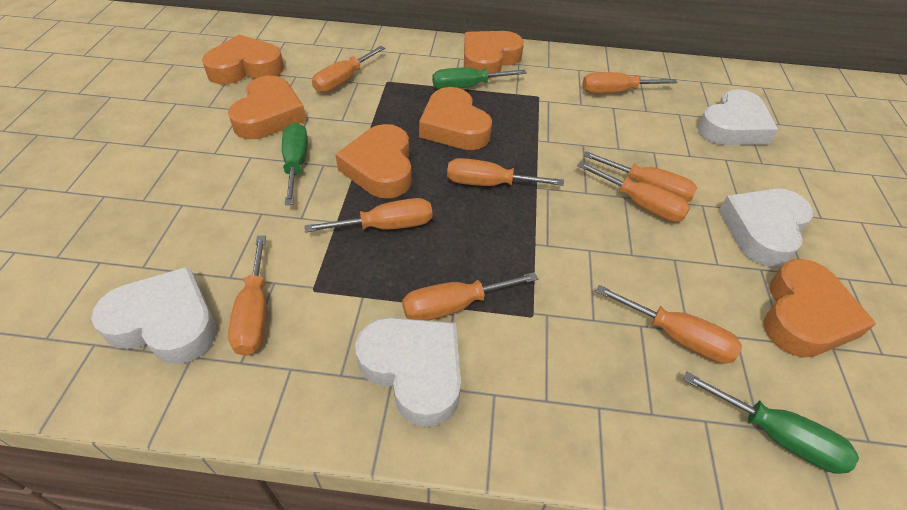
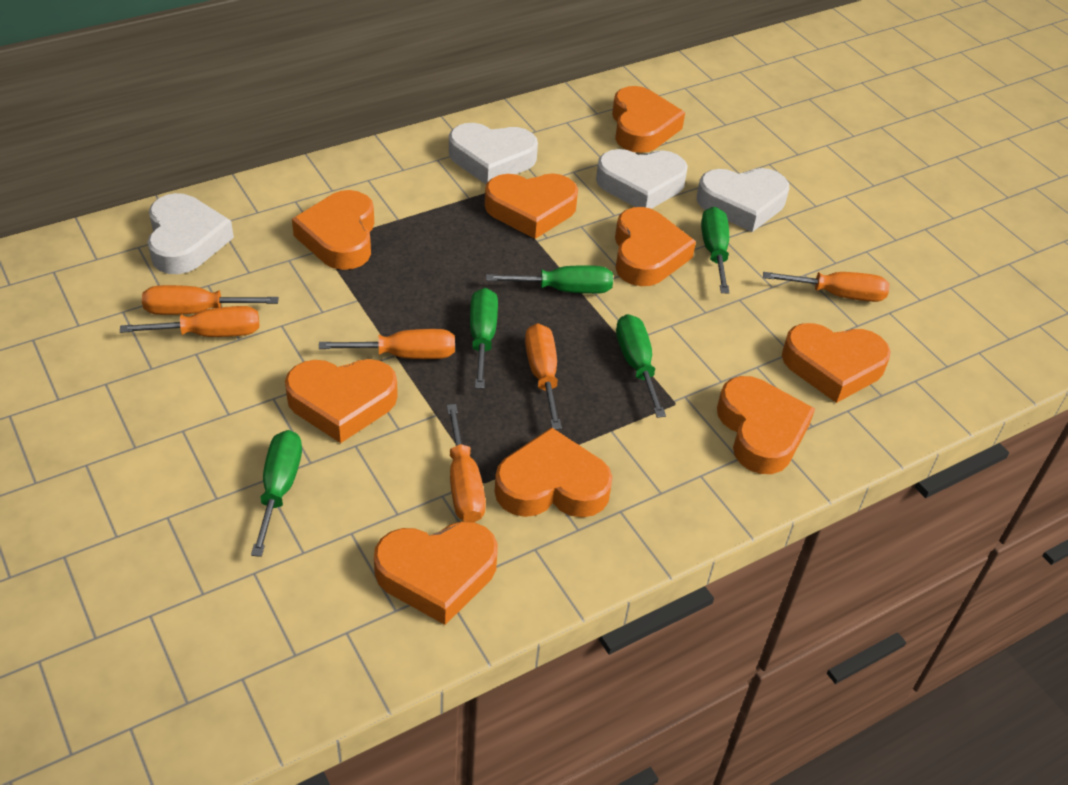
green screwdriver: 3 -> 5
orange heart: 6 -> 9
orange screwdriver: 9 -> 6

